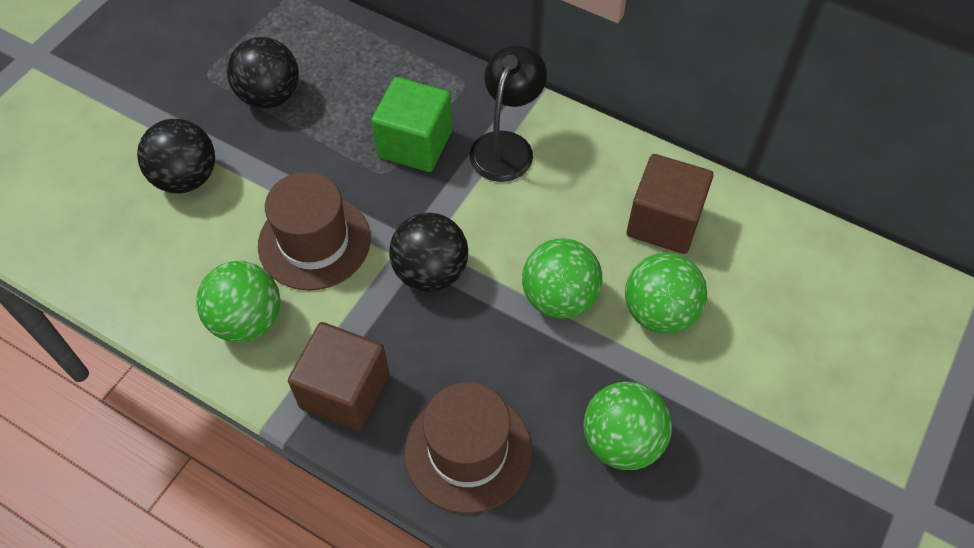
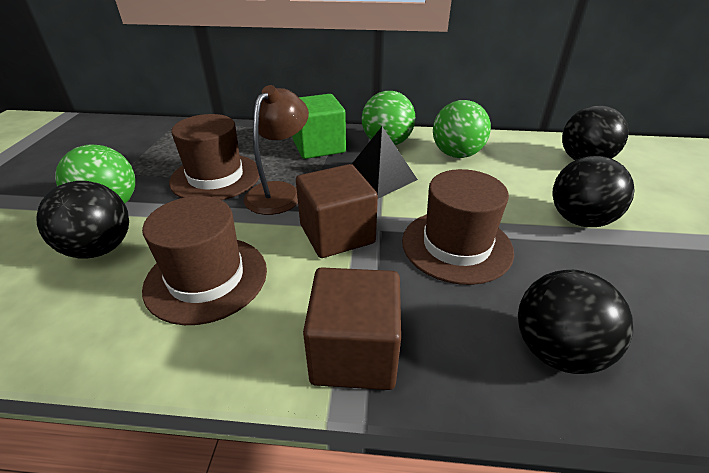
black ball: 3 -> 4
black lamp: 1 -> 0
black pyramid: 0 -> 1
brown hat: 2 -> 3
brown lamp: 0 -> 1
green ball: 4 -> 3

